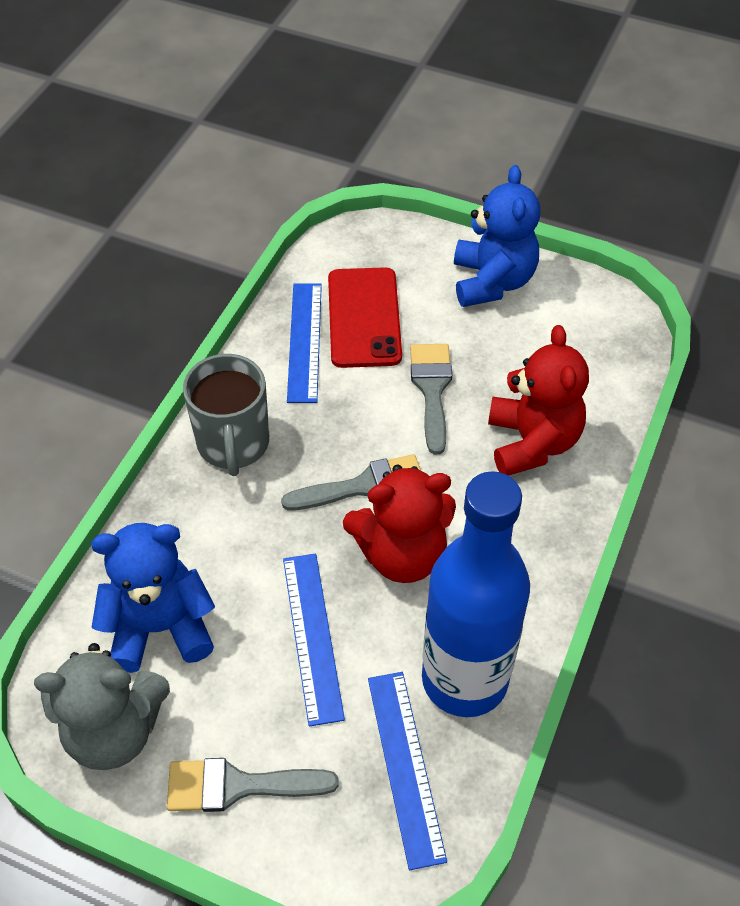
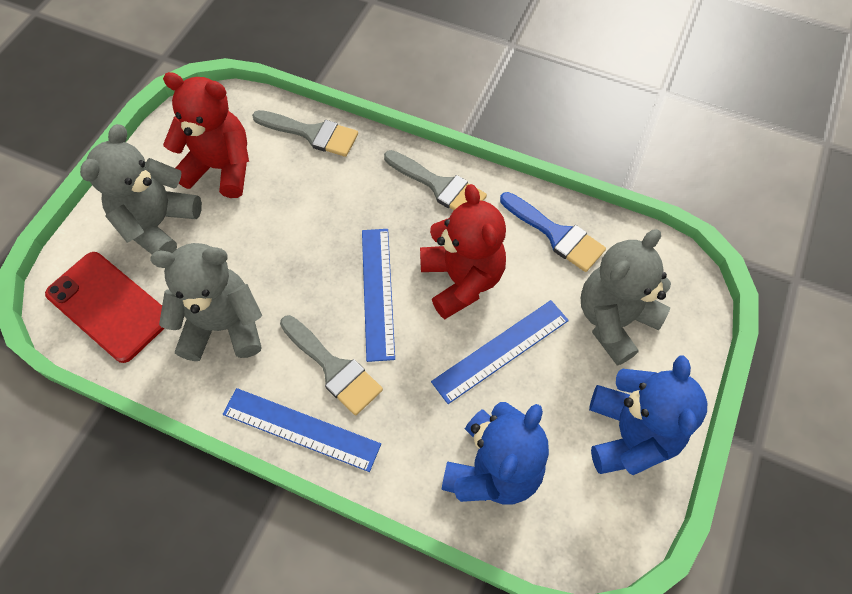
blue bottle: 1 -> 0
blue brush: 0 -> 1
grey mug: 1 -> 0
grey teddy bear: 1 -> 3

